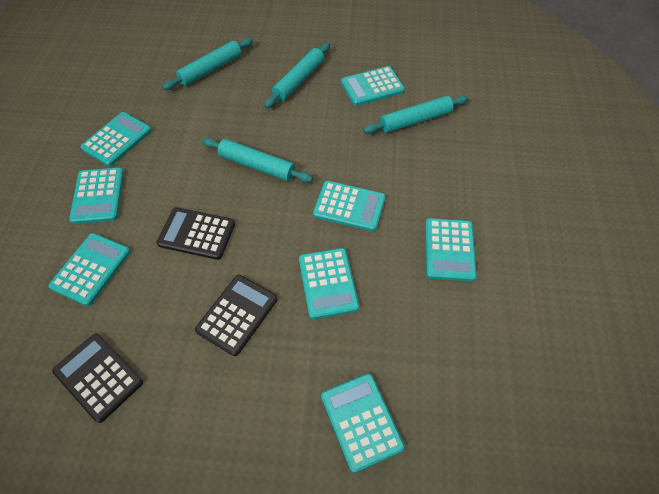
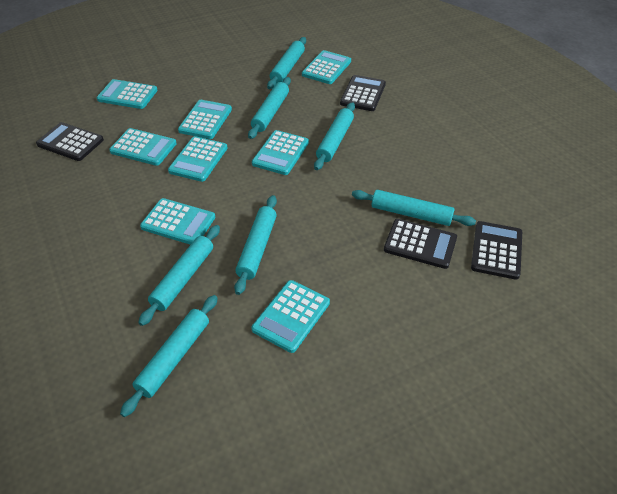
black calculator: 3 -> 4
turquoise rolling pin: 4 -> 7

